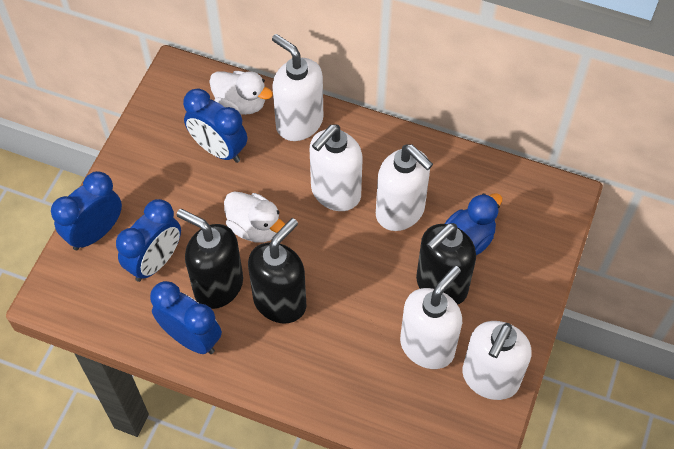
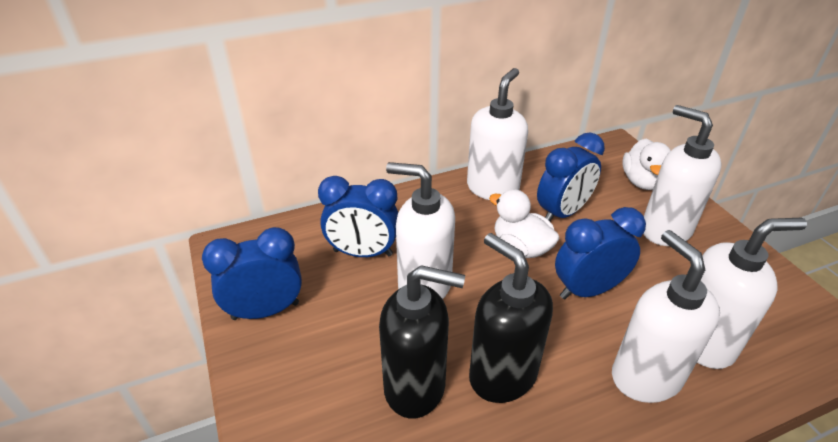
black soap dispenser: 3 -> 2
blue duck: 1 -> 0

